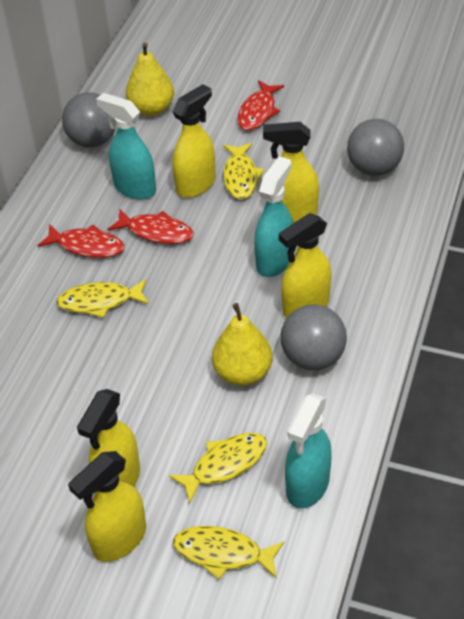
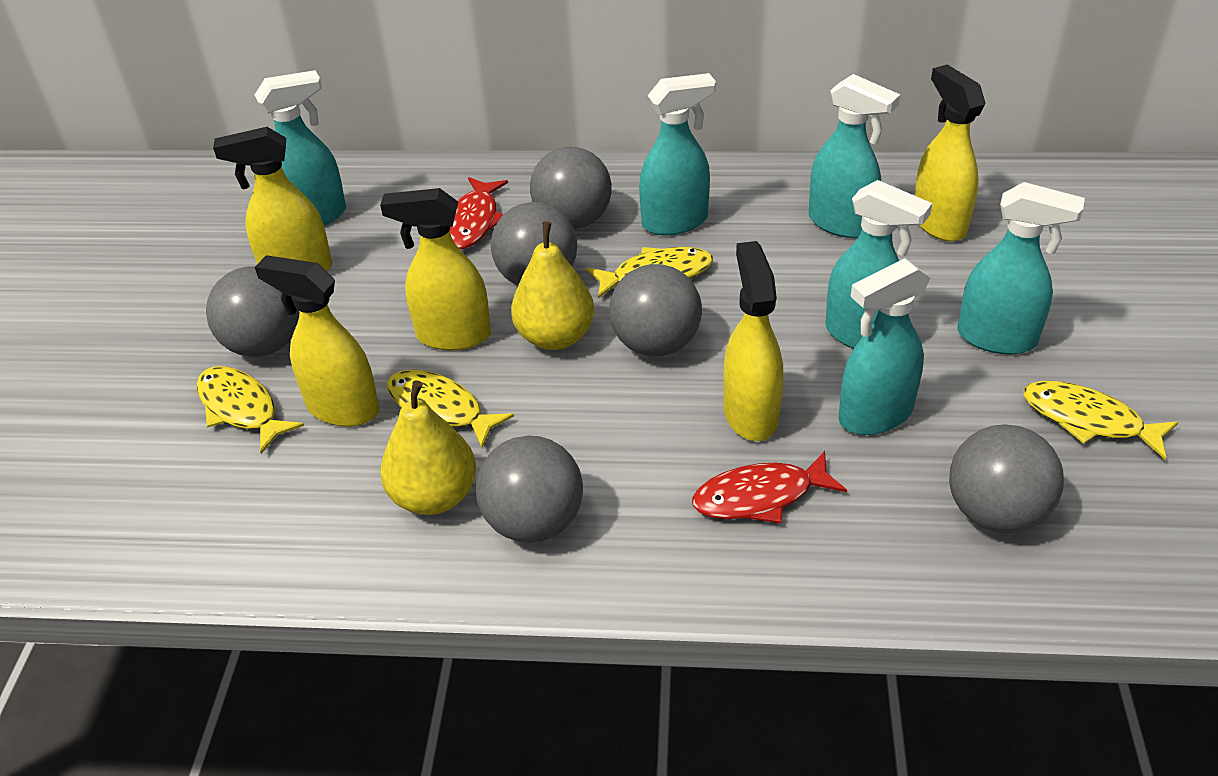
grey ball: 3 -> 6
red fish: 3 -> 2
turquoise spray bottle: 3 -> 6

